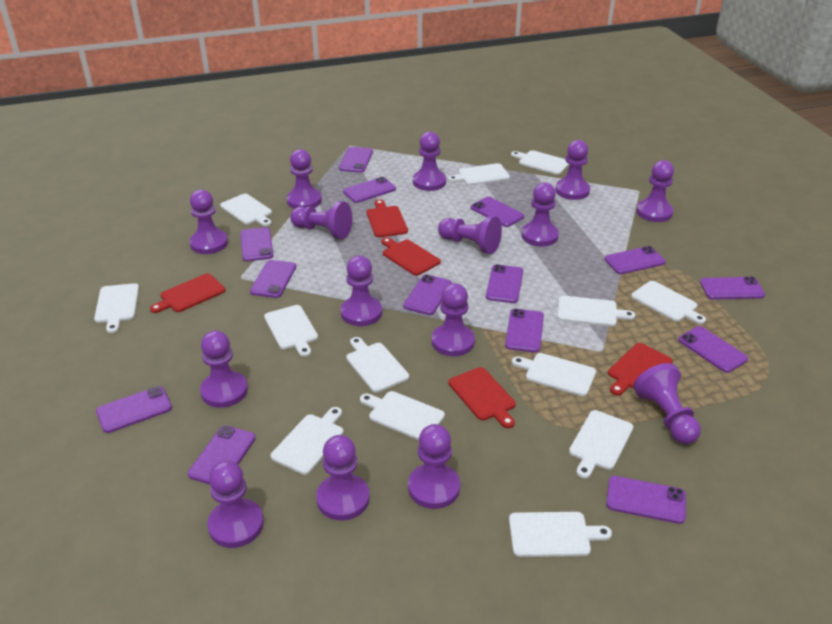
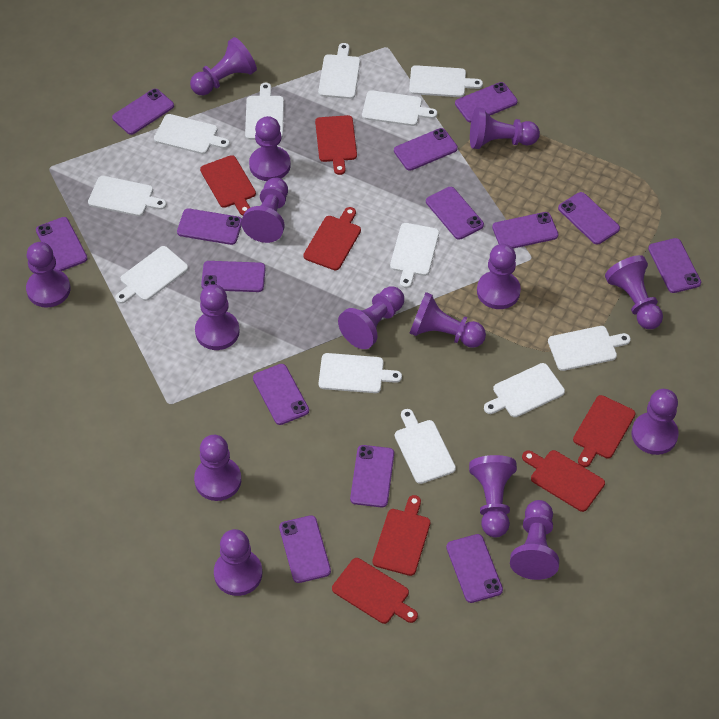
red cutting board: 5 -> 7
white cutting board: 13 -> 12

